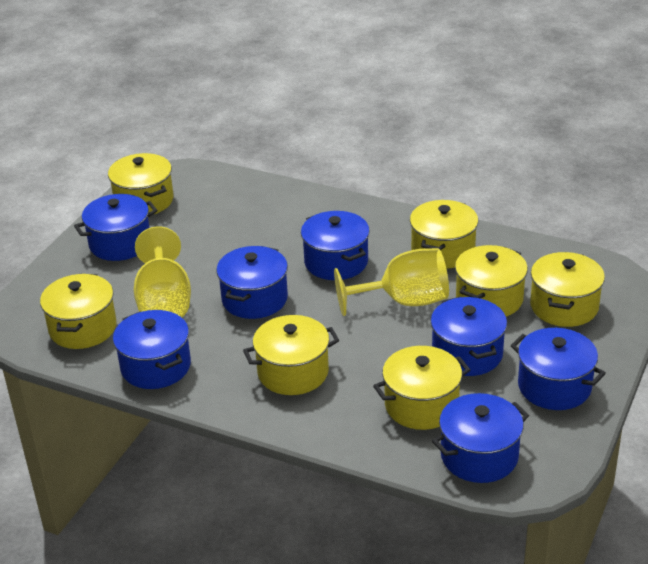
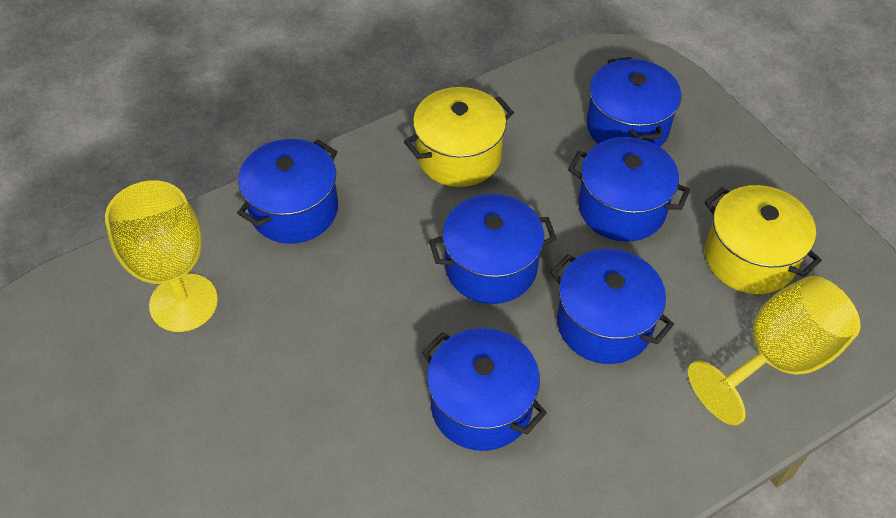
blue pot: 7 -> 6
yellow pot: 7 -> 2

